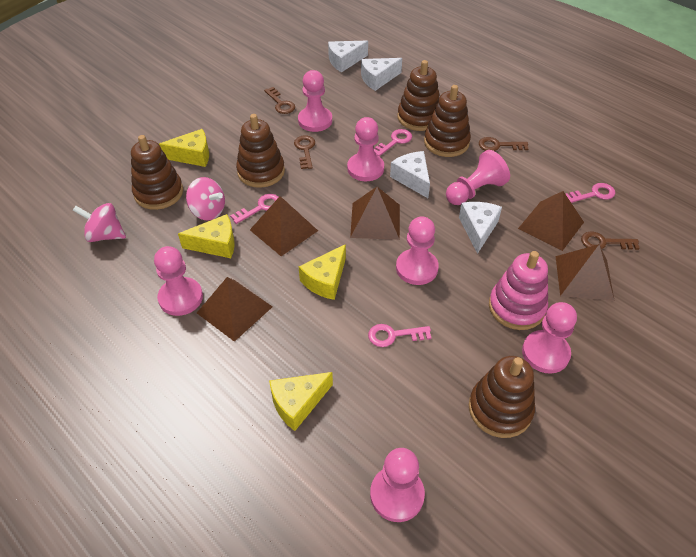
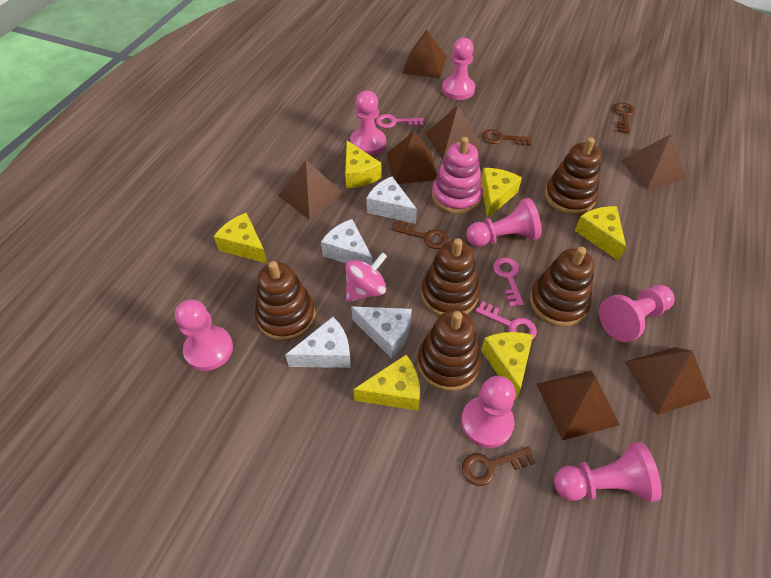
brown pyramid: 5 -> 7
pink key: 4 -> 3
pink spinning top: 2 -> 1
yellow cheese: 4 -> 6

